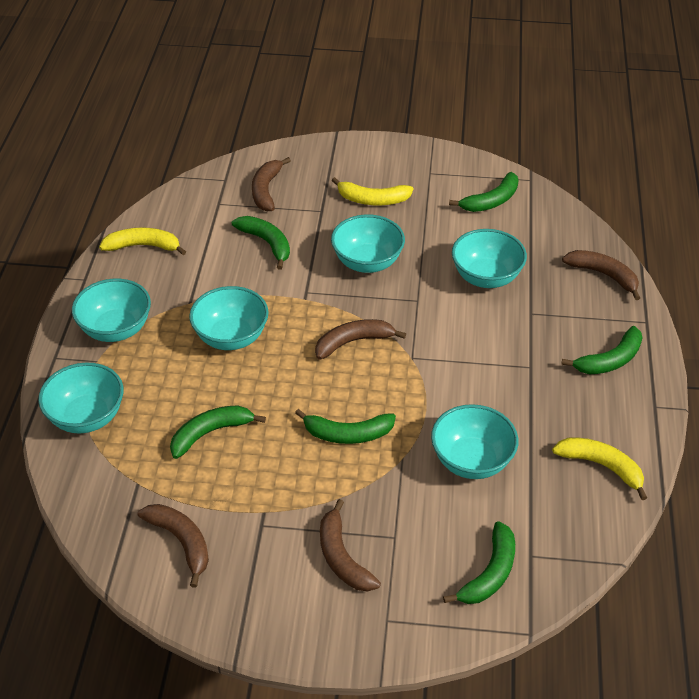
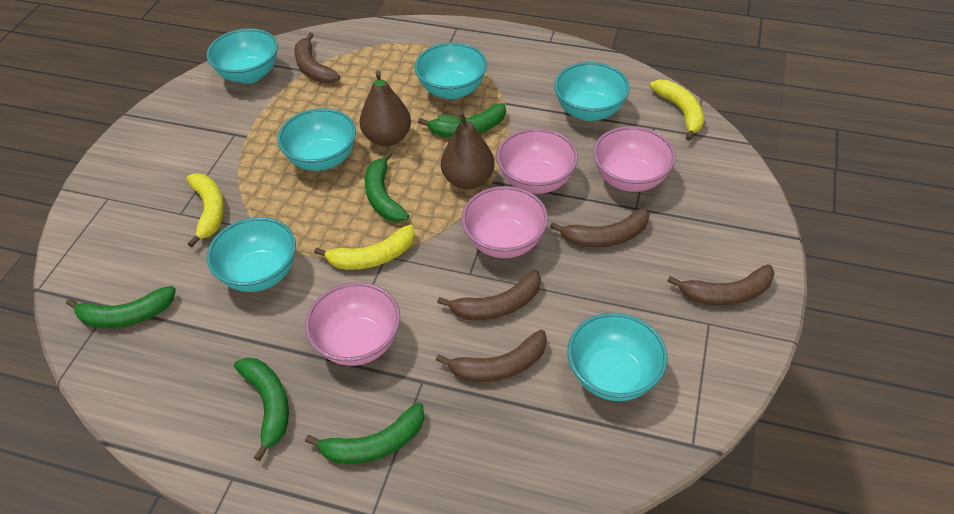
brown pear: 0 -> 2
green banana: 6 -> 5
pink bowl: 0 -> 4

